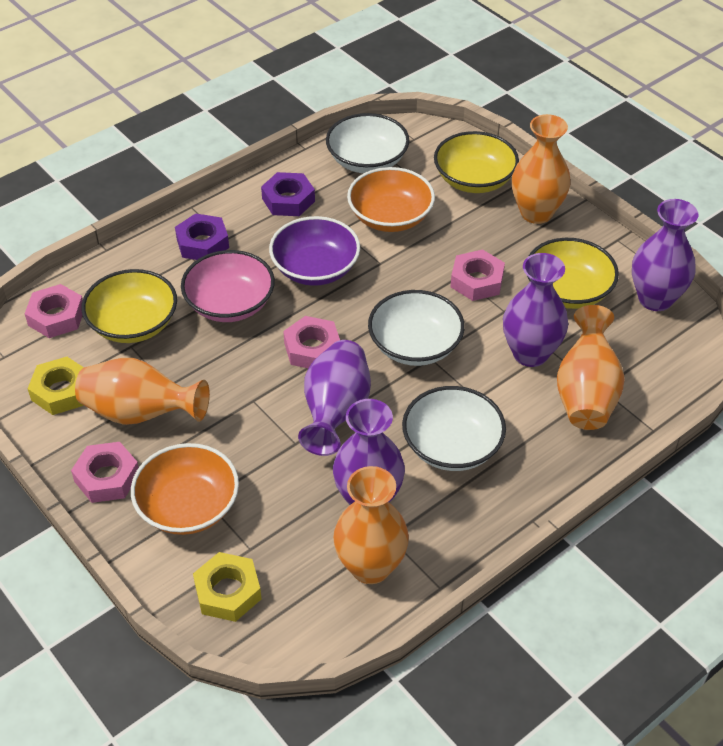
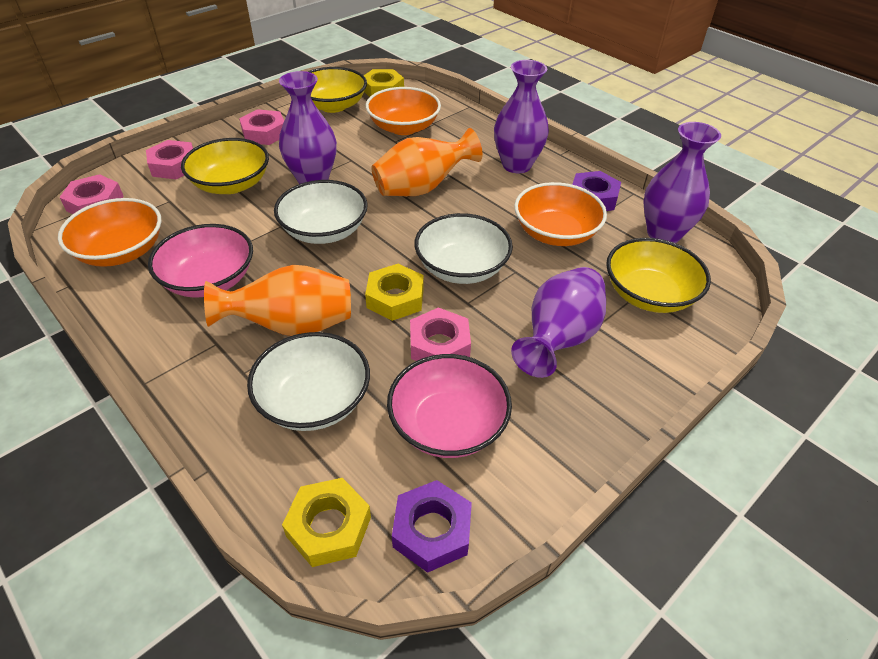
orange bowl: 2 -> 3
orange vase: 4 -> 2
pink bowl: 1 -> 2
purple bowl: 1 -> 0
yellow nut: 2 -> 3

